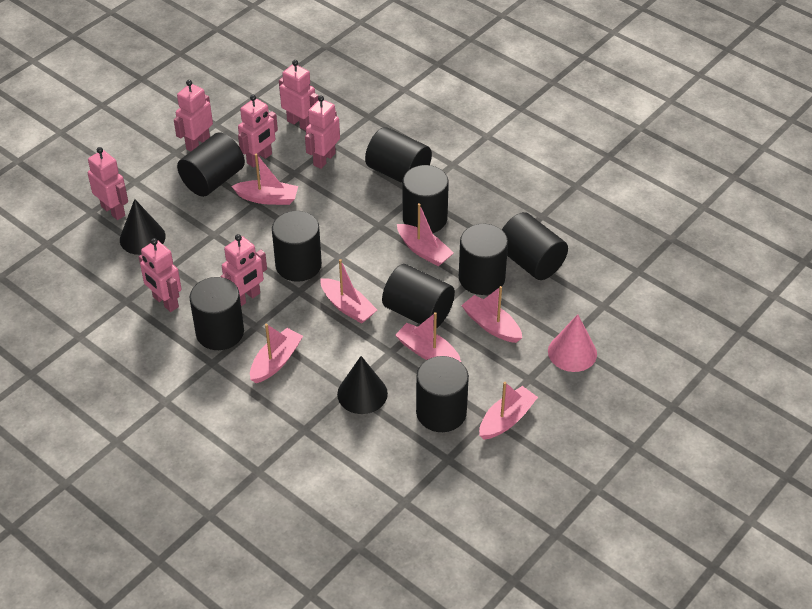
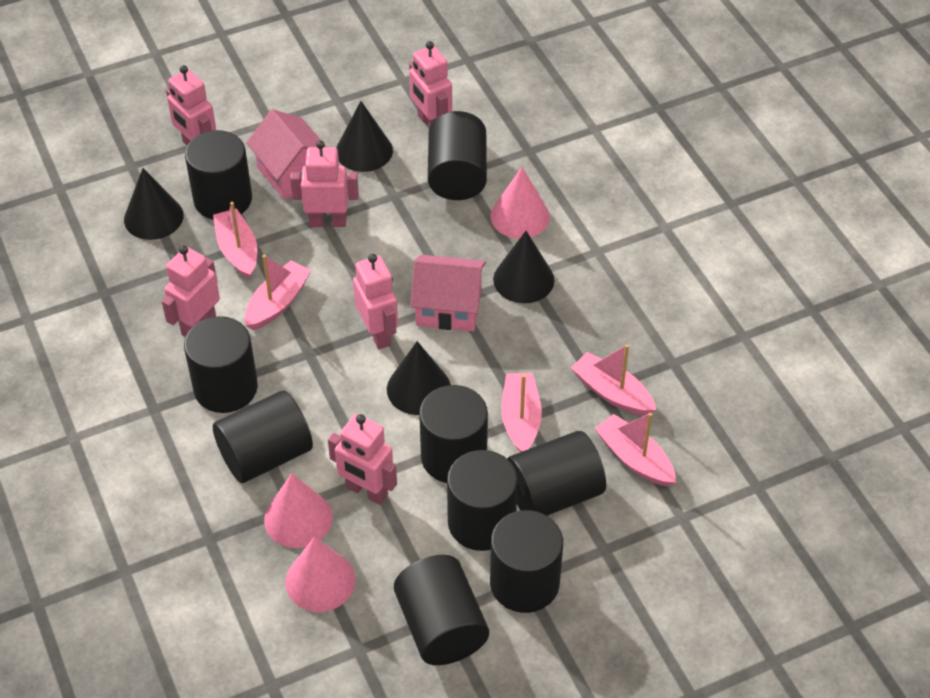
black cone: 2 -> 4
pink boat: 7 -> 5
pink cone: 1 -> 3
pink house: 0 -> 2
pink robot: 7 -> 6

